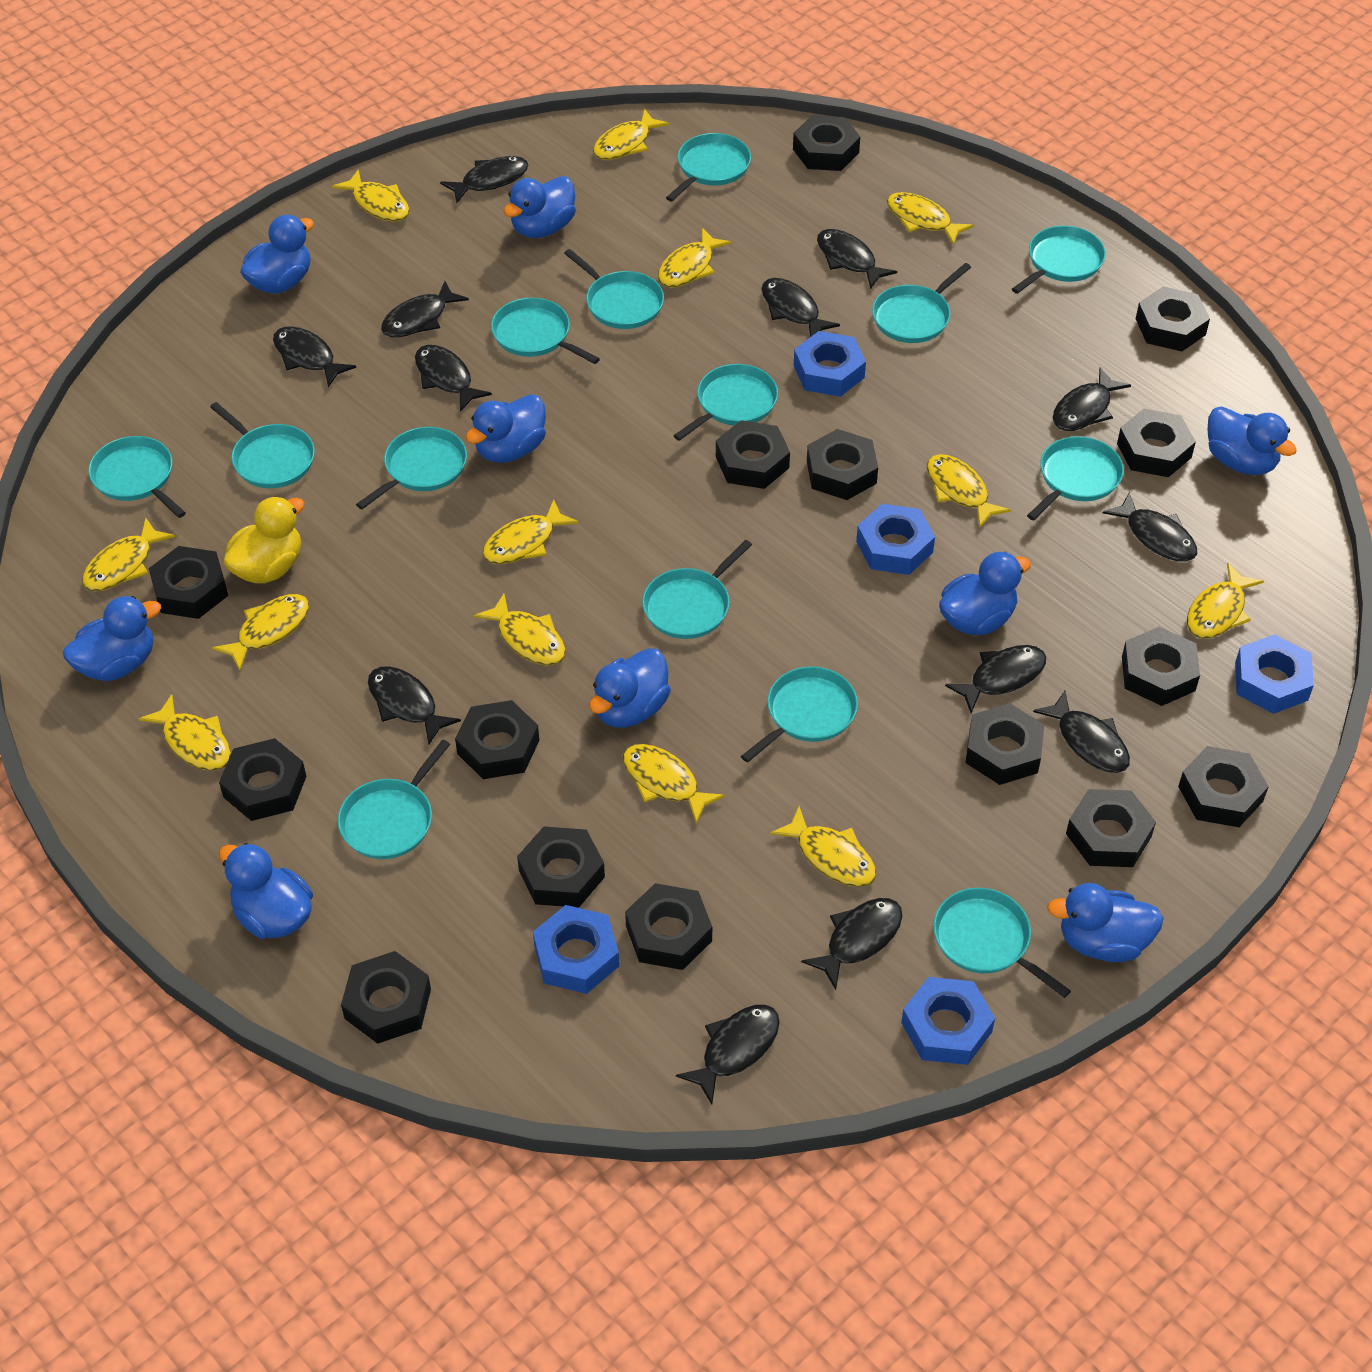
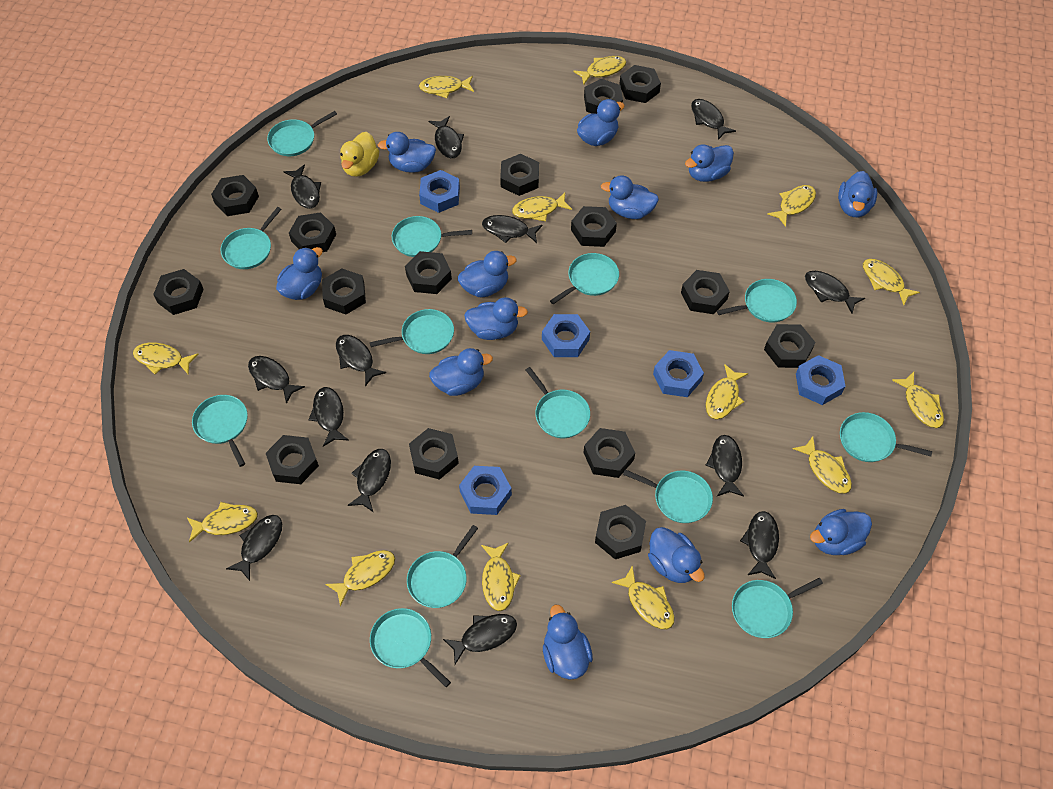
blue duck: 9 -> 12
turquoise pan: 14 -> 13

